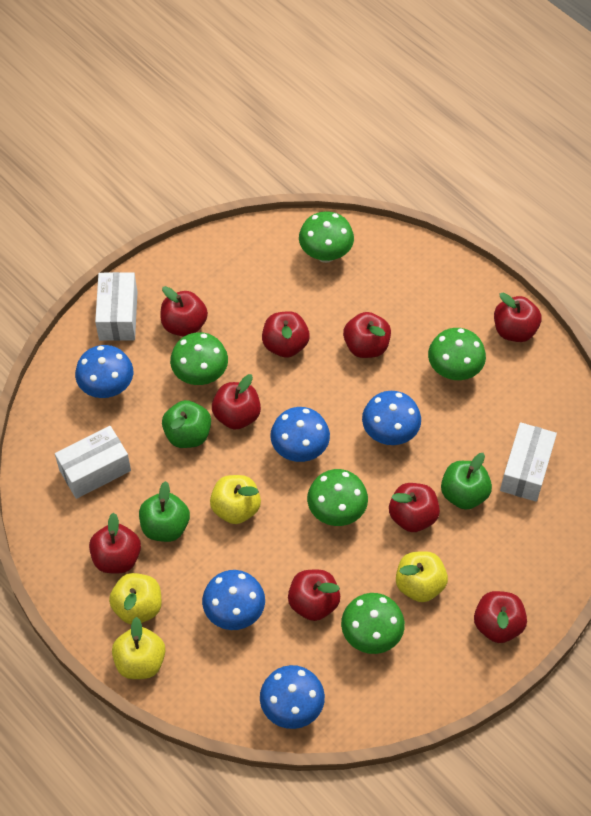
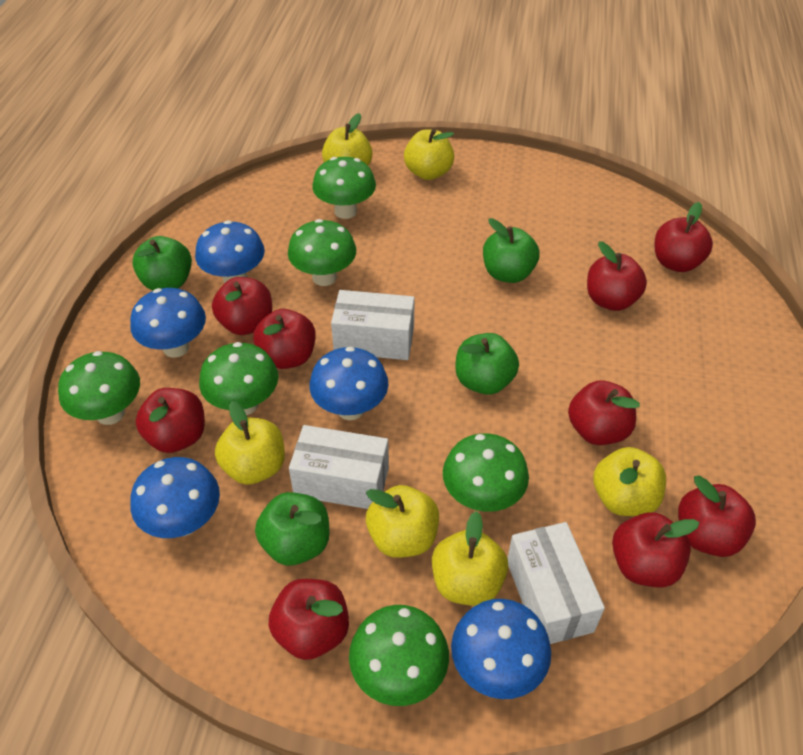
green apple: 3 -> 4
green mushroom: 5 -> 6
yellow apple: 4 -> 6

